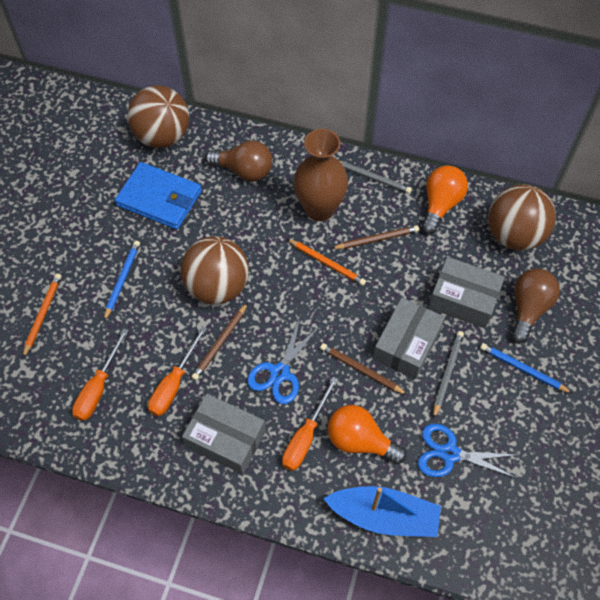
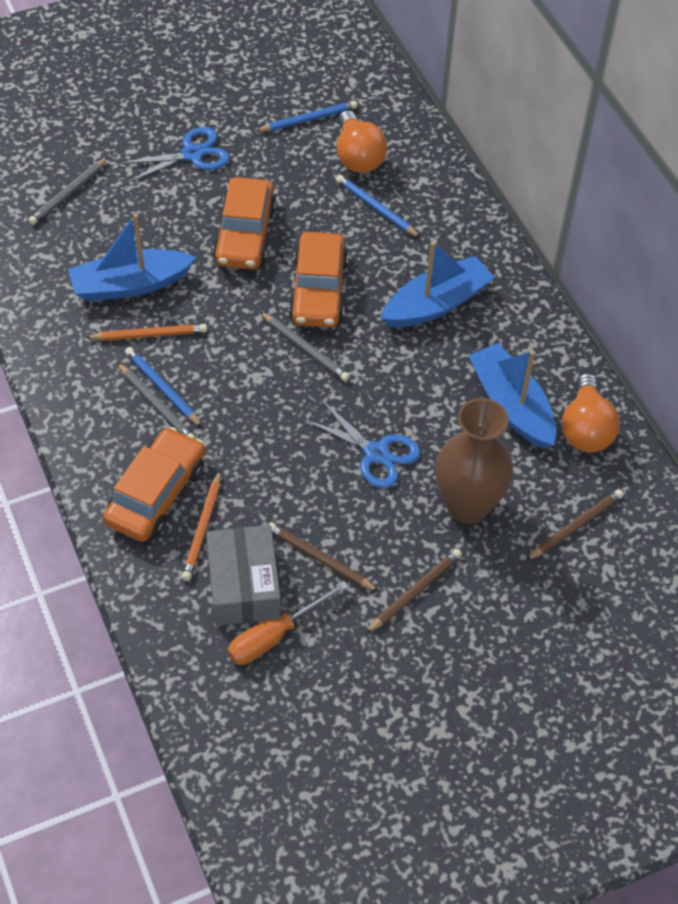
blue boat: 1 -> 3
blue pencil: 2 -> 3
blue wallet: 1 -> 0
brown ball: 3 -> 0
brown light bulb: 2 -> 0
grey box: 3 -> 1
grey pencil: 2 -> 3
orange car: 0 -> 3
orange screwdriver: 3 -> 1

